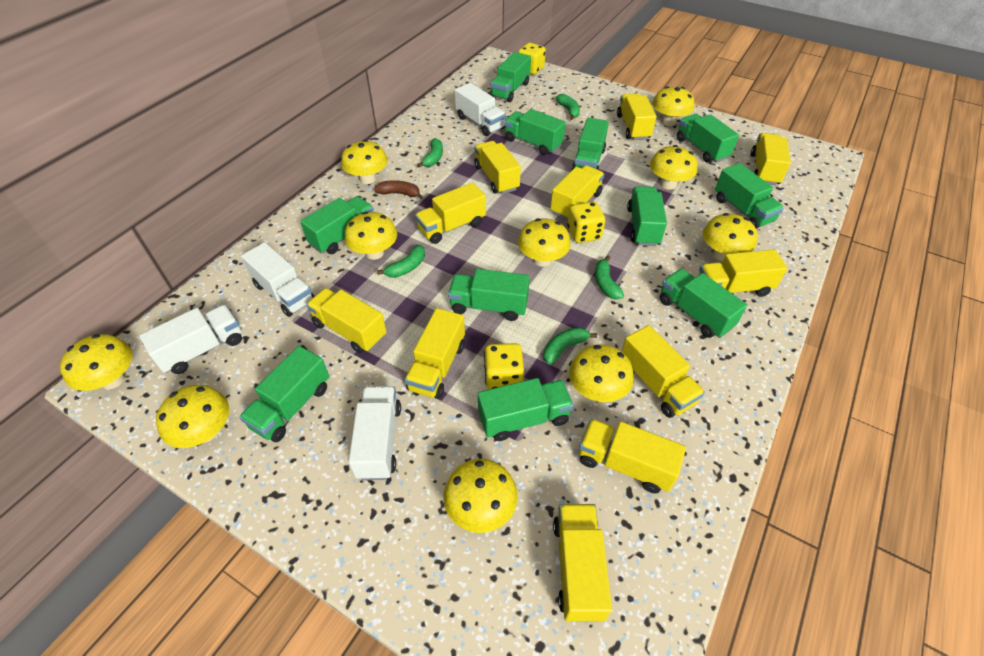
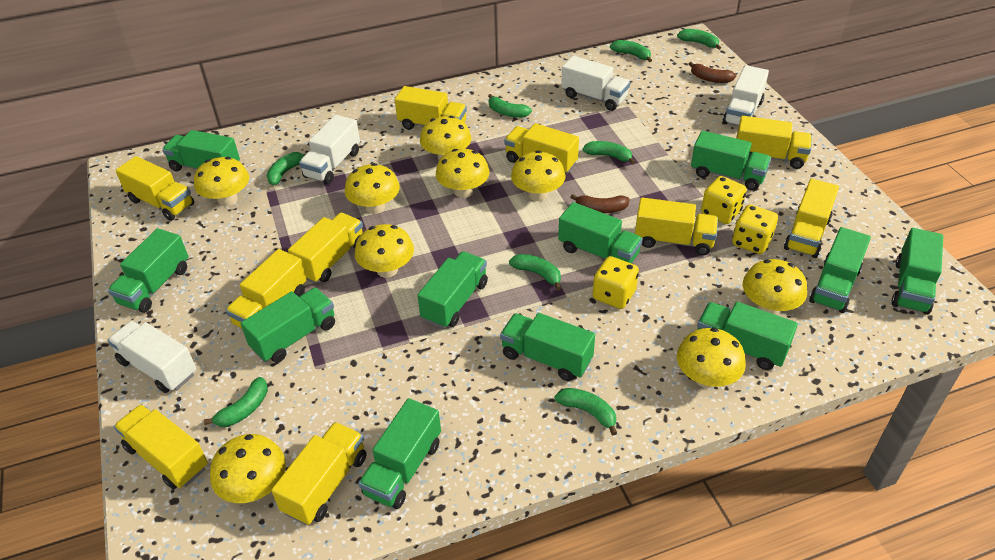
brown banana: 1 -> 2
green banana: 5 -> 8
yellow mushroom: 10 -> 9
yellow truck: 11 -> 10

